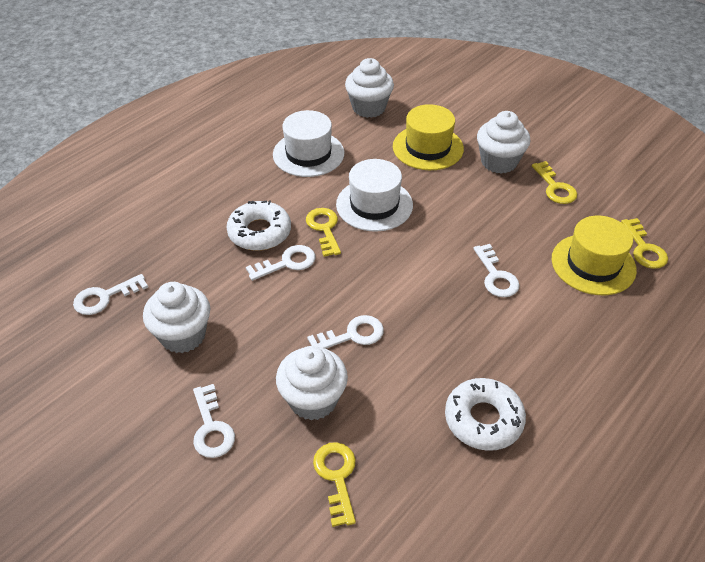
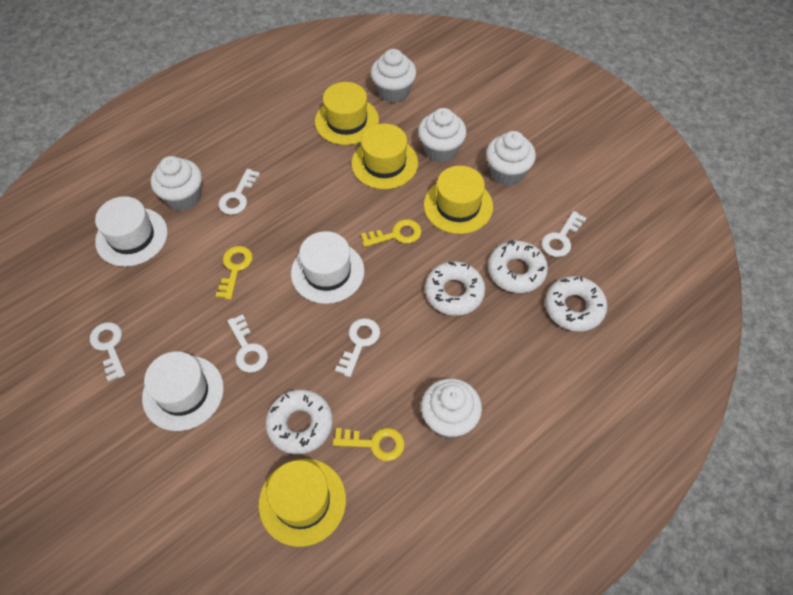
white cupcake: 4 -> 5
white donut: 2 -> 4
white hat: 2 -> 3
yellow hat: 2 -> 4
yellow key: 4 -> 3

